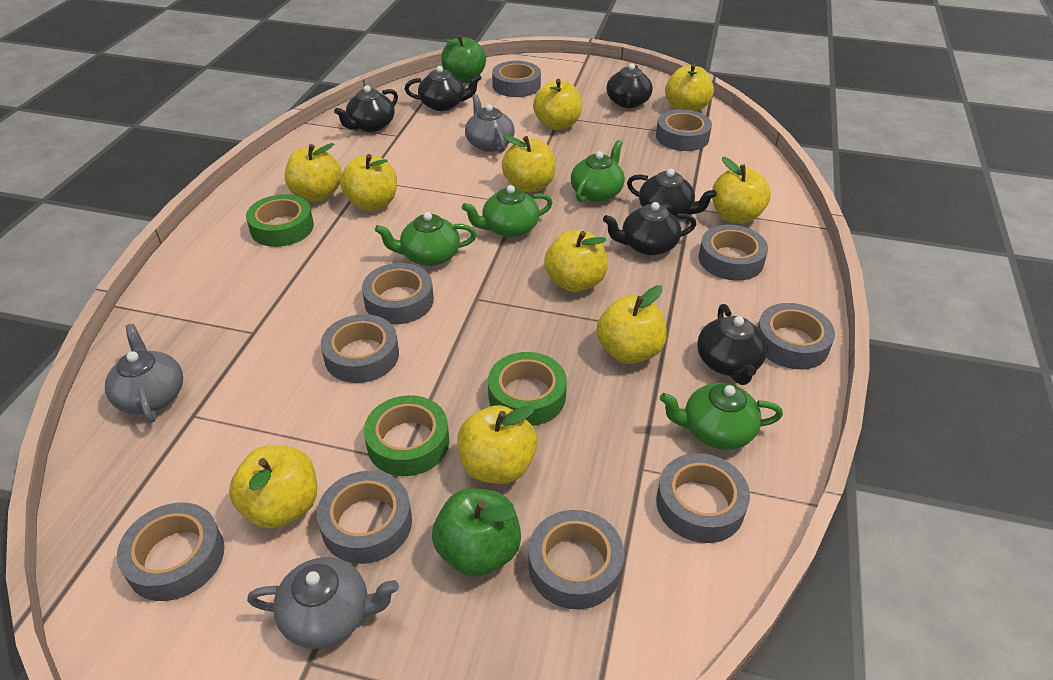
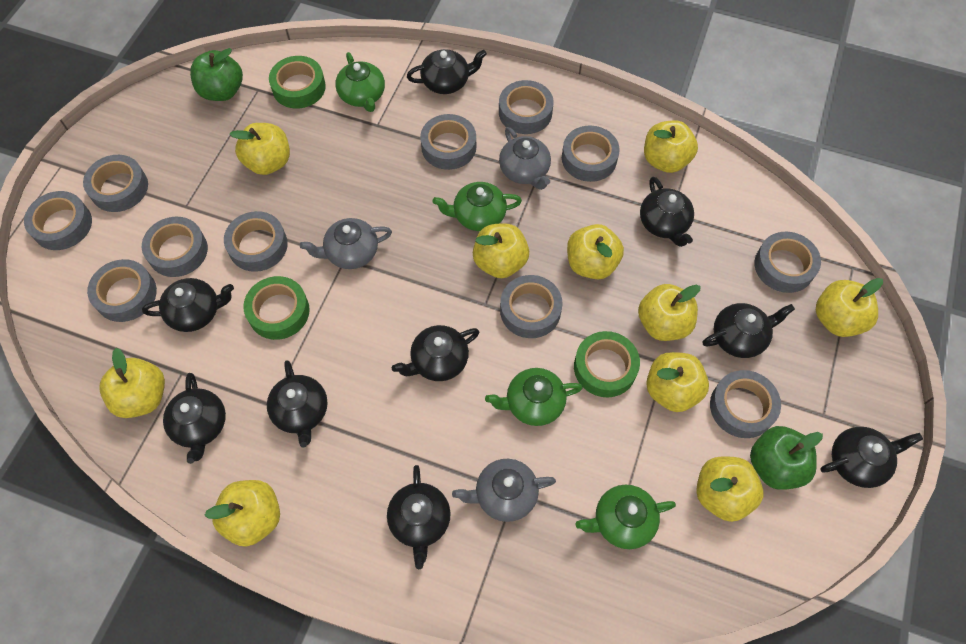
black teapot: 6 -> 9
grey tape: 10 -> 11

